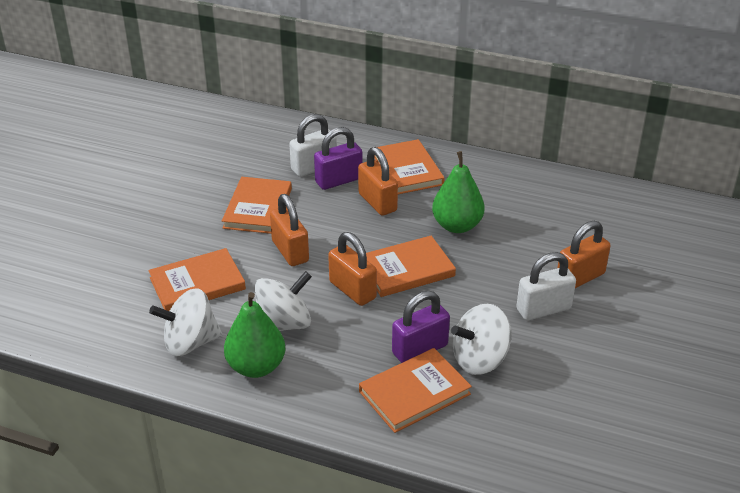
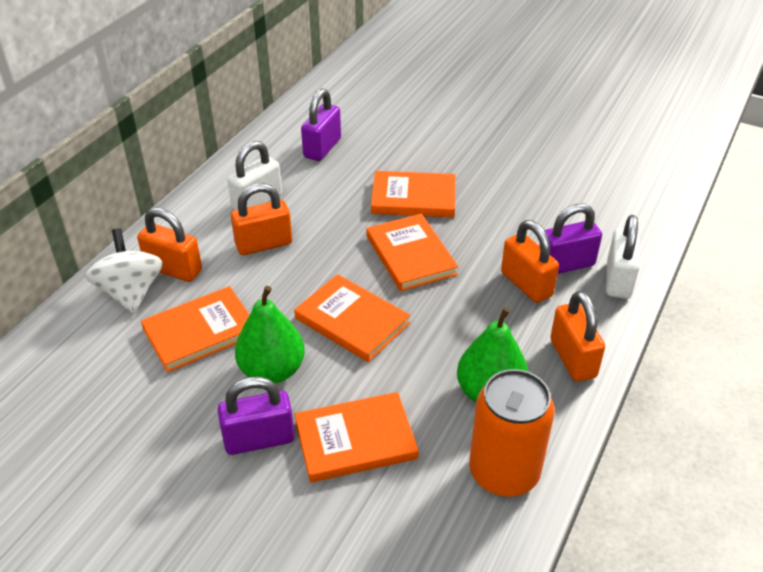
orange can: 0 -> 1
purple padlock: 2 -> 3
white spinning top: 3 -> 1

